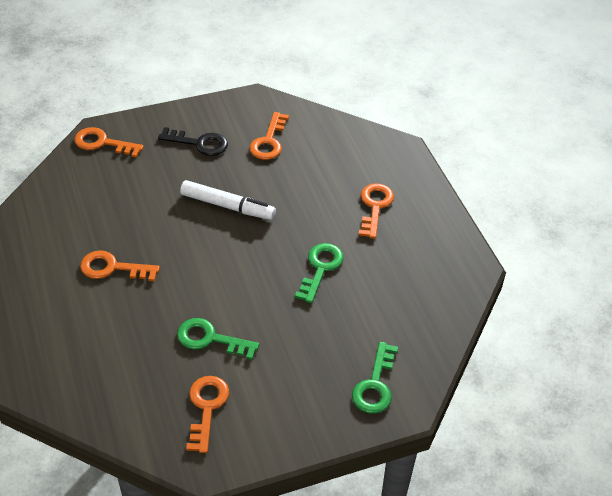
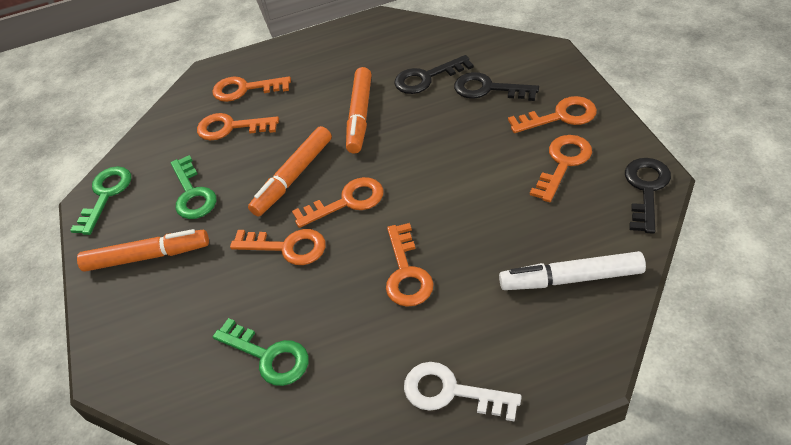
black key: 1 -> 3
orange key: 5 -> 7
orange marker: 0 -> 3
white key: 0 -> 1

